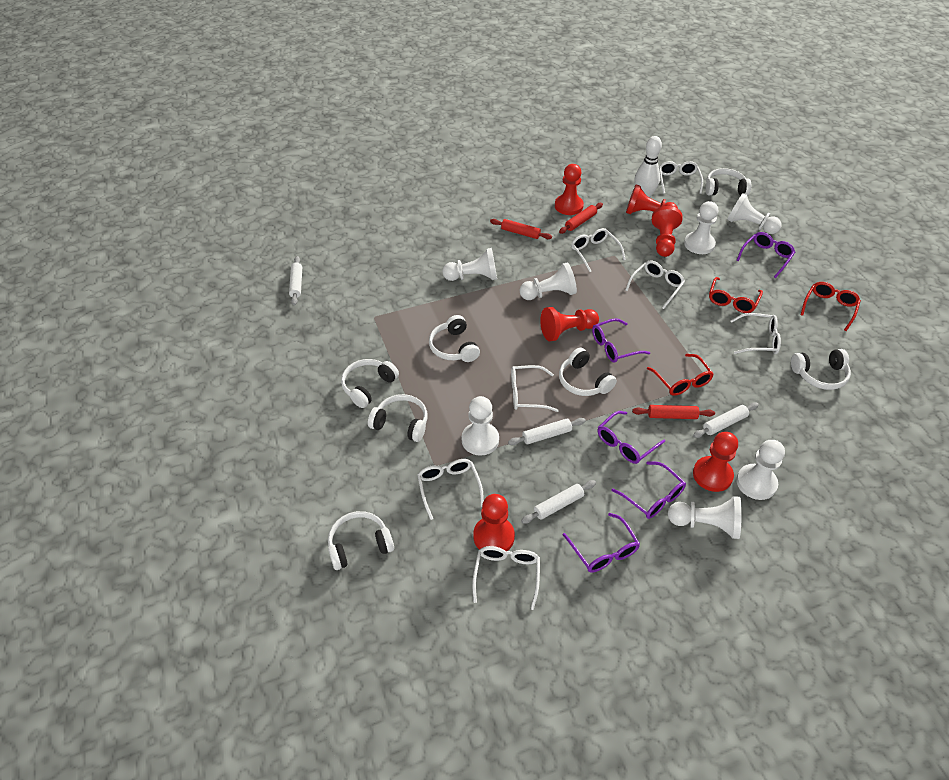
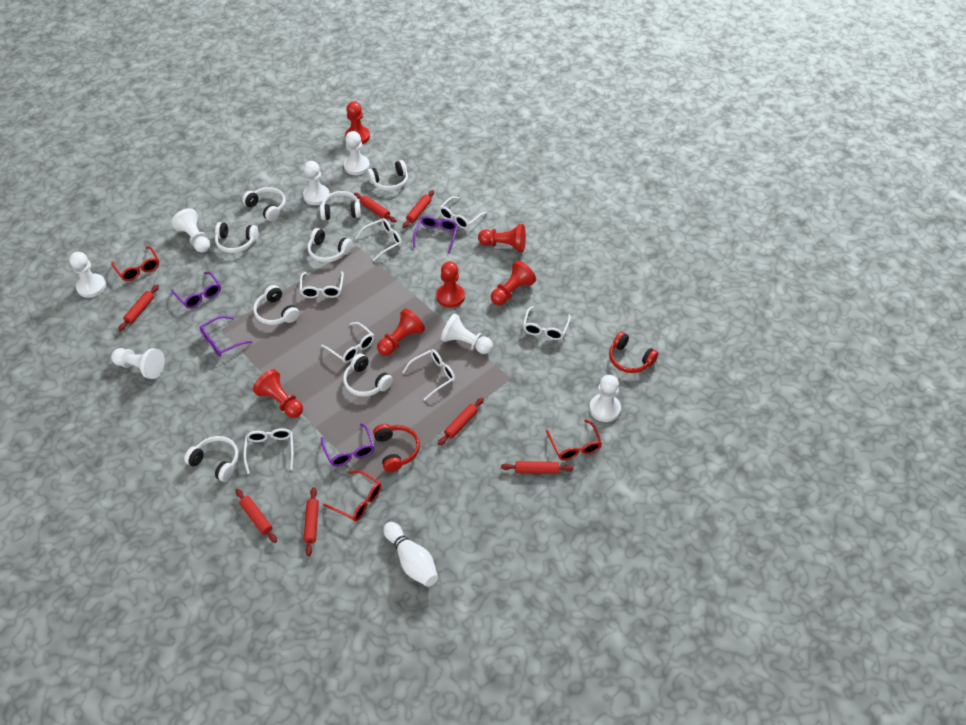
purple glasses: 5 -> 4
red headphones: 0 -> 2
red rolling pin: 3 -> 7
white headphones: 7 -> 8
white rolling pin: 4 -> 0

